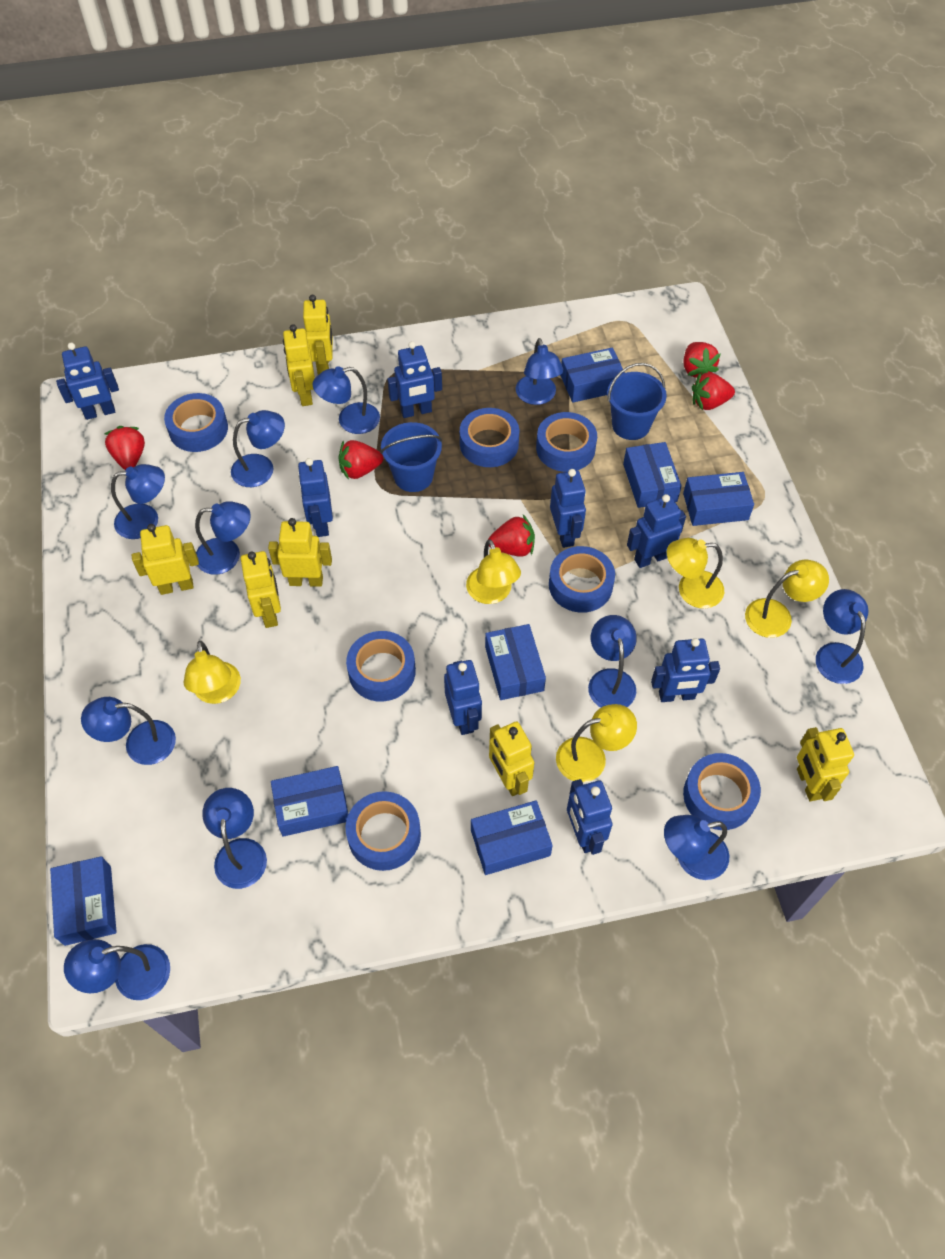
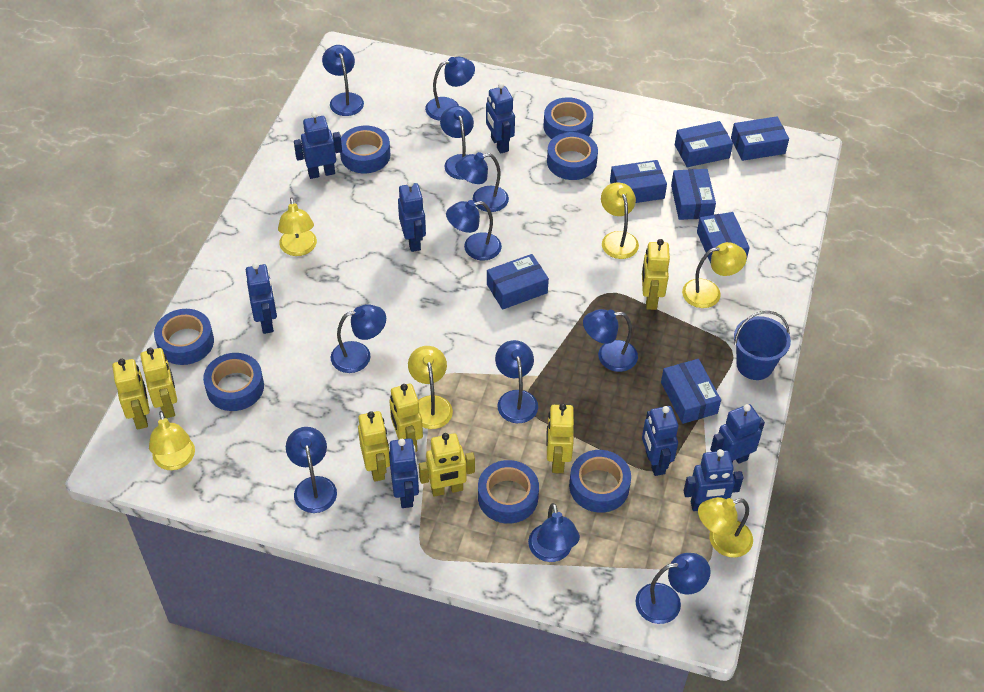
blue bucket: 2 -> 1
red strawberry: 5 -> 0
yellow lamp: 5 -> 6

